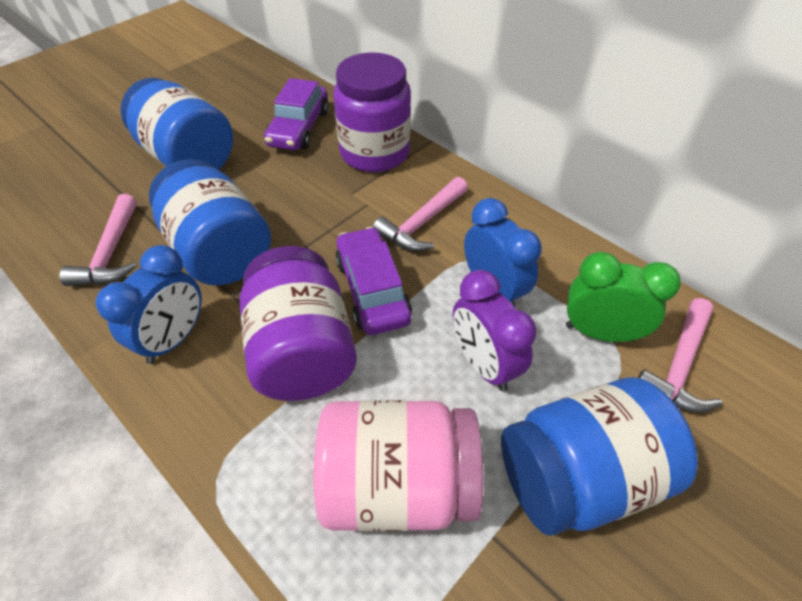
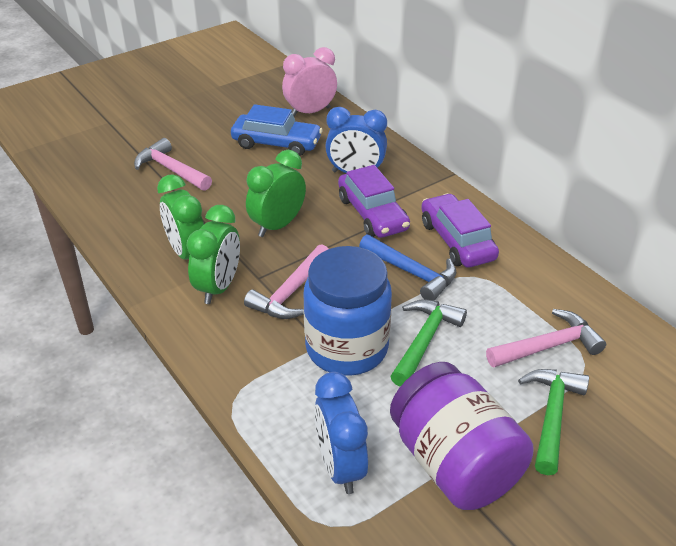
blue car: 0 -> 1
blue hammer: 0 -> 1
blue jar: 3 -> 1
green clock: 1 -> 3
green hammer: 0 -> 2
pink clock: 0 -> 1
pink jar: 1 -> 0
purple clock: 1 -> 0
purple jar: 2 -> 1

